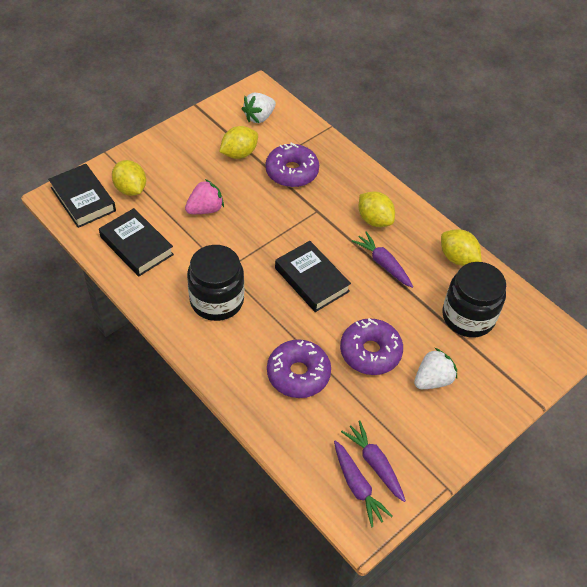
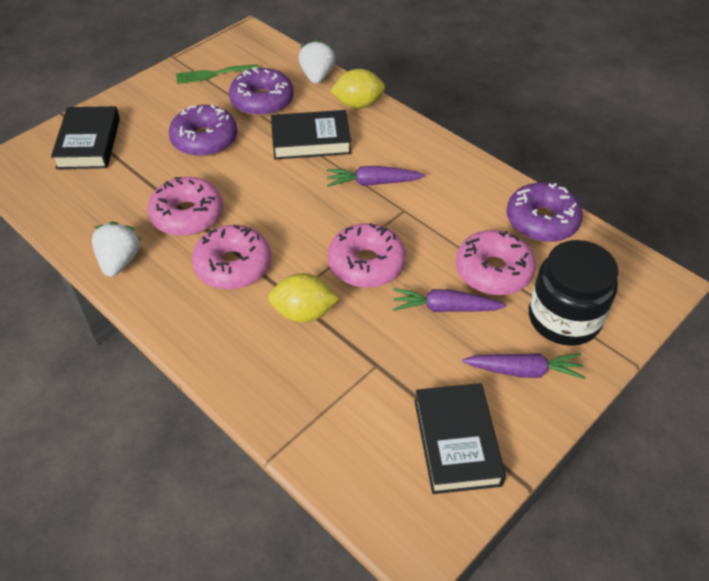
black jar: 2 -> 1
green fork: 0 -> 1
pink donut: 0 -> 4
pink strawberry: 1 -> 0
yellow lemon: 4 -> 2

